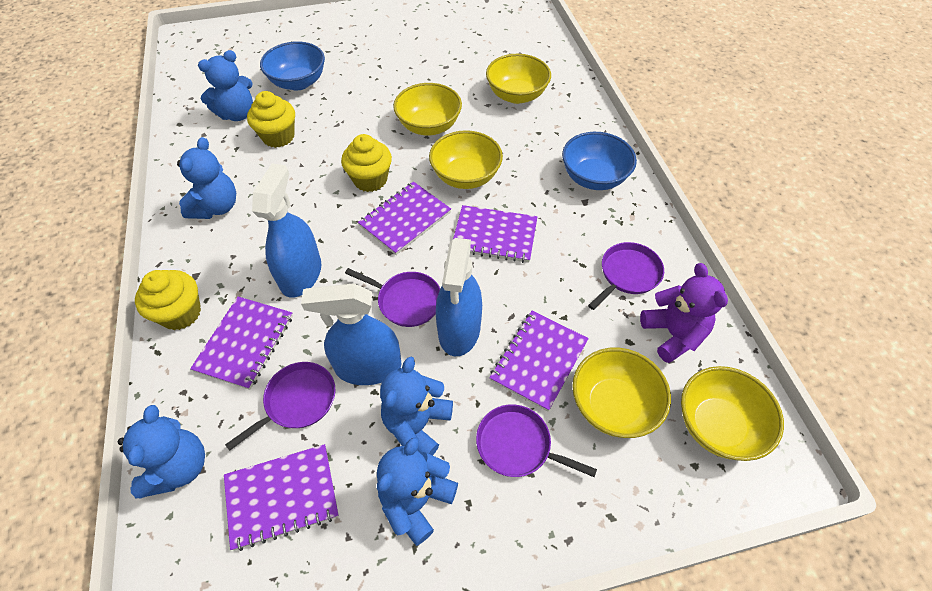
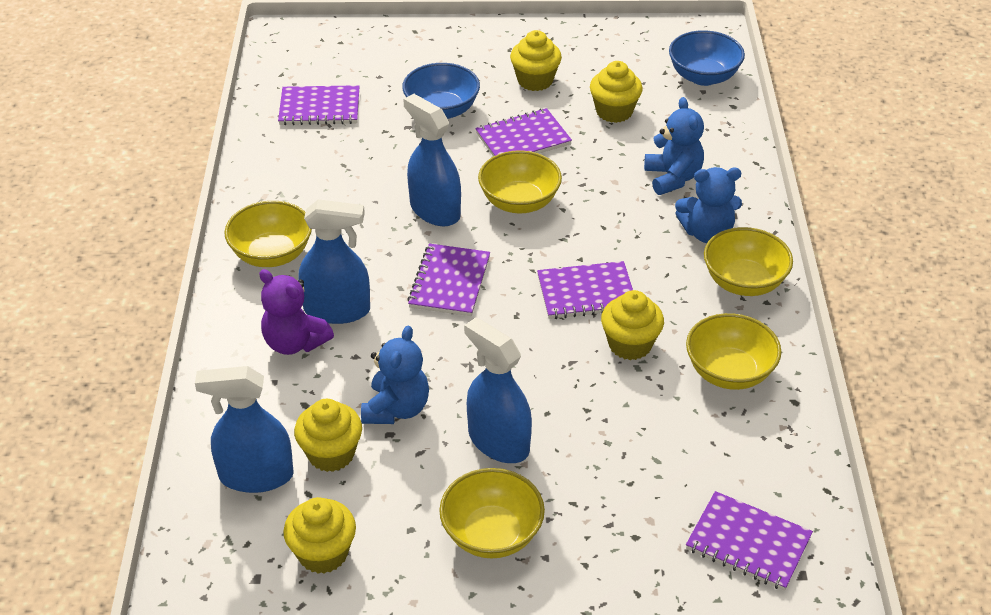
blue spray bottle: 3 -> 4
blue teddy bear: 5 -> 3
purple pan: 4 -> 0
yellow cupcake: 3 -> 5

